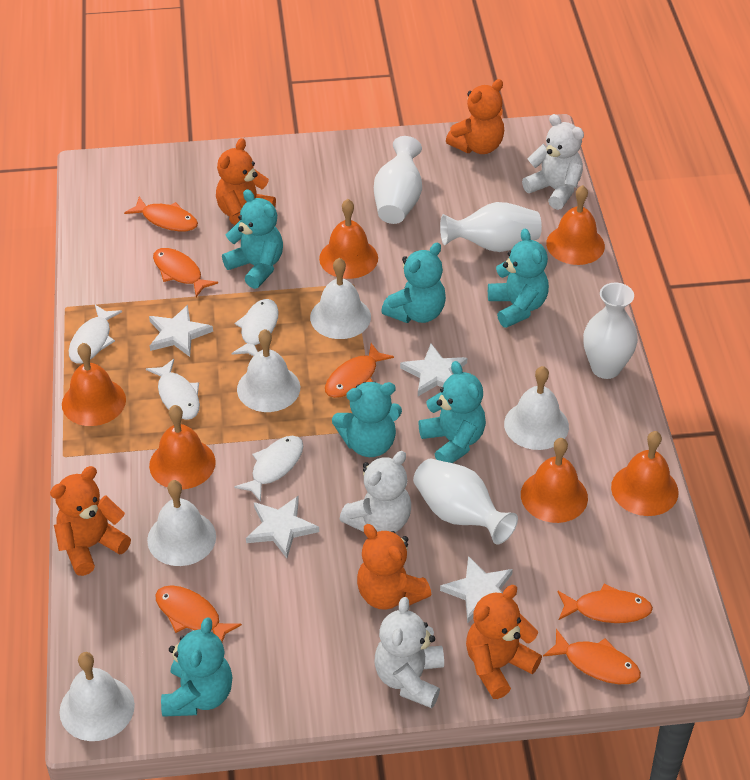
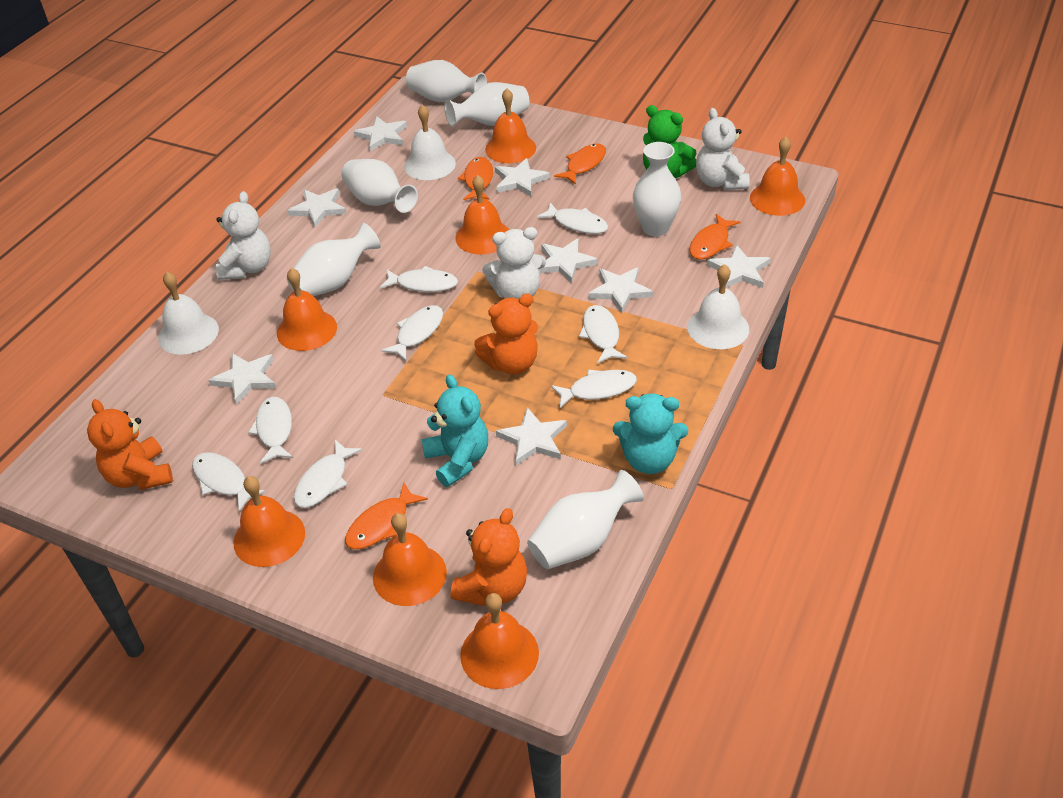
green teddy bear: 0 -> 1
orange bell: 6 -> 7
orange fish: 6 -> 4
orange teddy bear: 5 -> 3
turquoise teddy bear: 6 -> 2
white bell: 5 -> 3
white fish: 4 -> 8
white star: 4 -> 8
white vase: 4 -> 6

